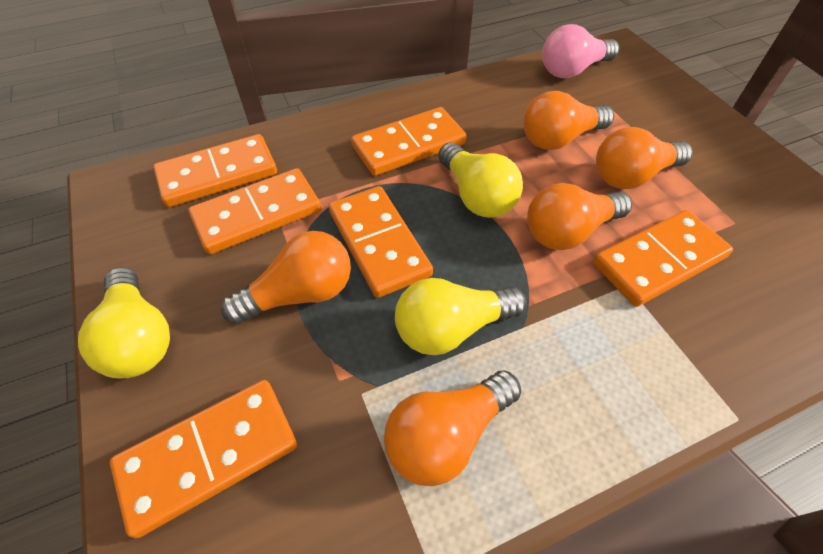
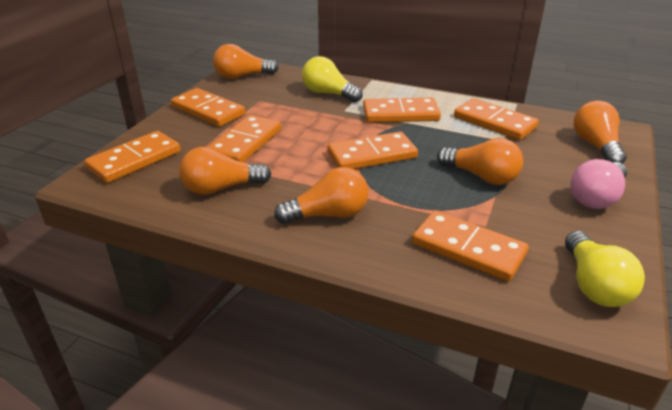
orange domino: 6 -> 7
yellow light bulb: 3 -> 2

